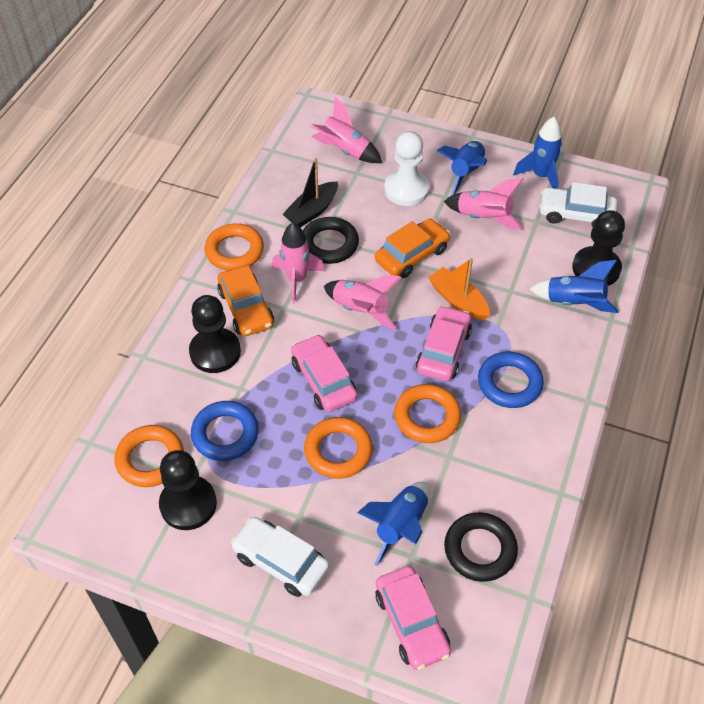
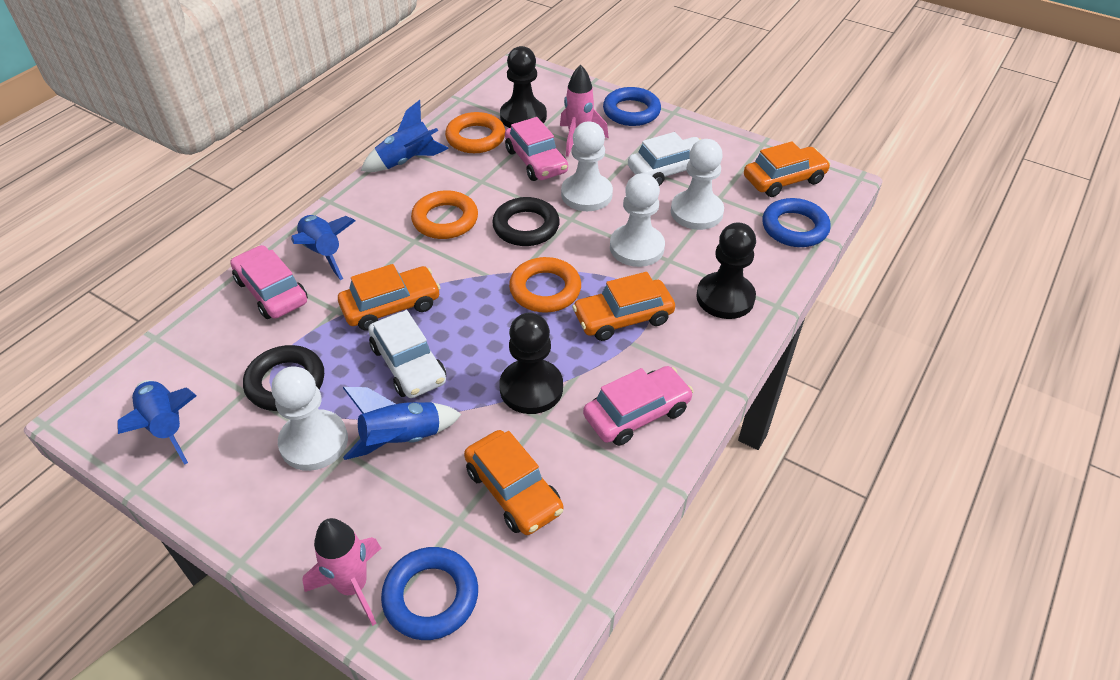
black boat: 1 -> 0
blue ring: 2 -> 3
orange boat: 1 -> 0
orange car: 2 -> 4
orange ring: 4 -> 3
pink rocket: 4 -> 2
white pawn: 1 -> 4

